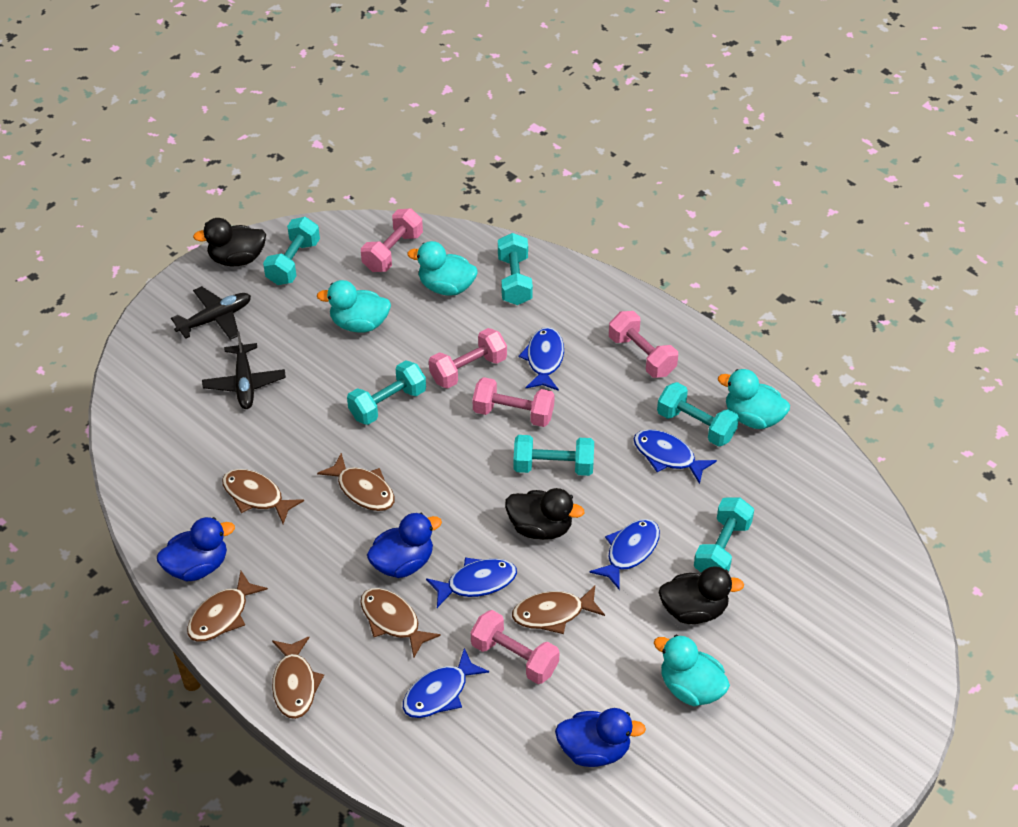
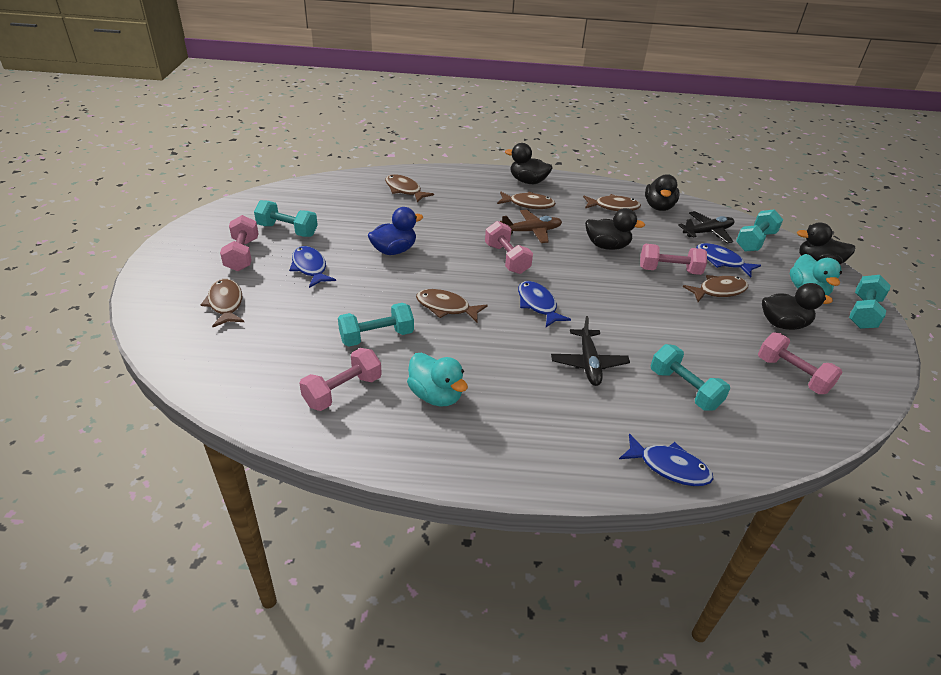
black duck: 3 -> 5
blue duck: 3 -> 1
blue fish: 5 -> 4
brown plane: 0 -> 1
turquoise duck: 4 -> 2
turquoise dumbbell: 6 -> 5

